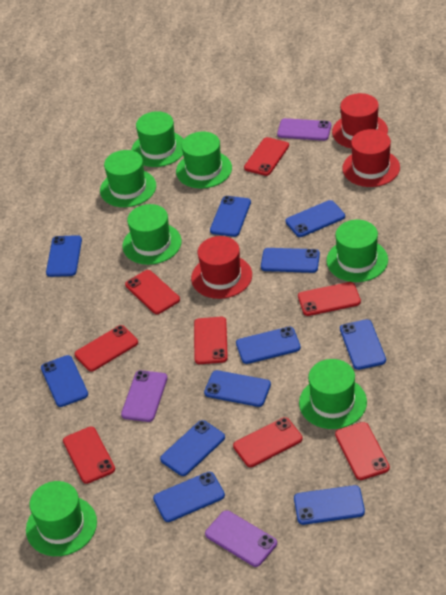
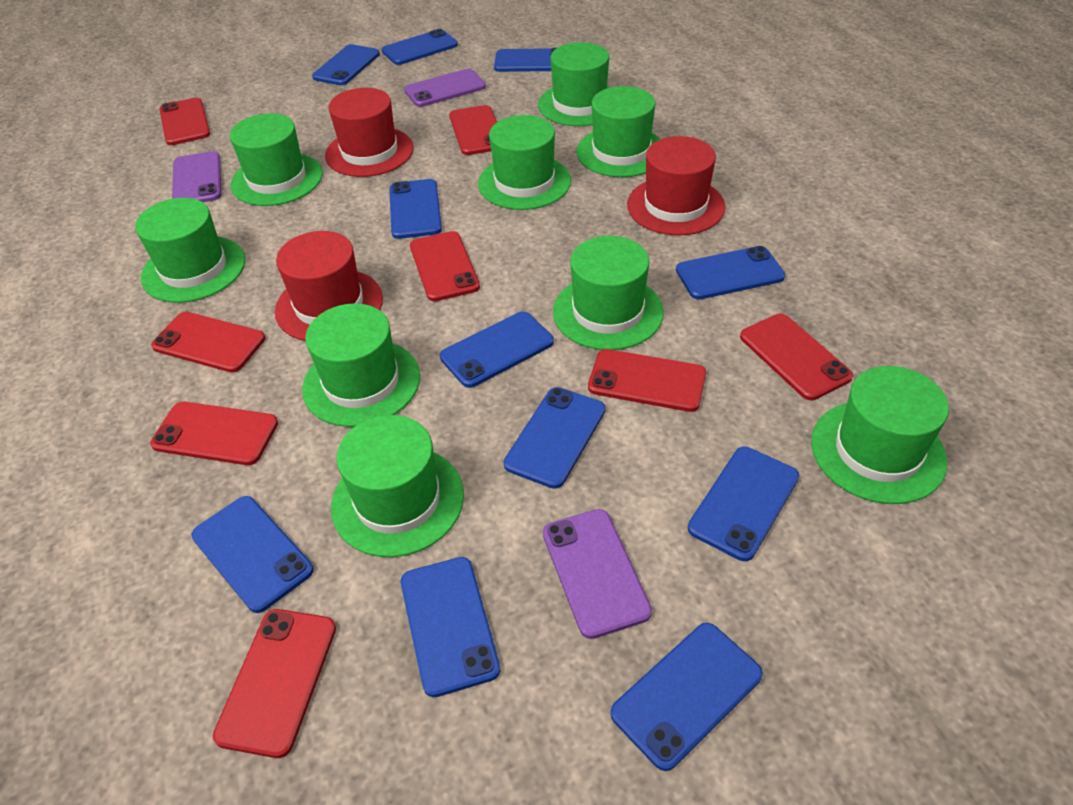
green hat: 7 -> 9

